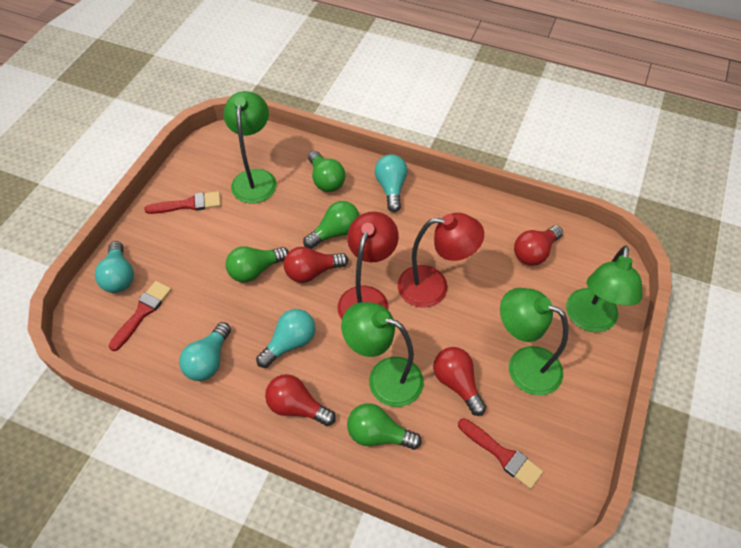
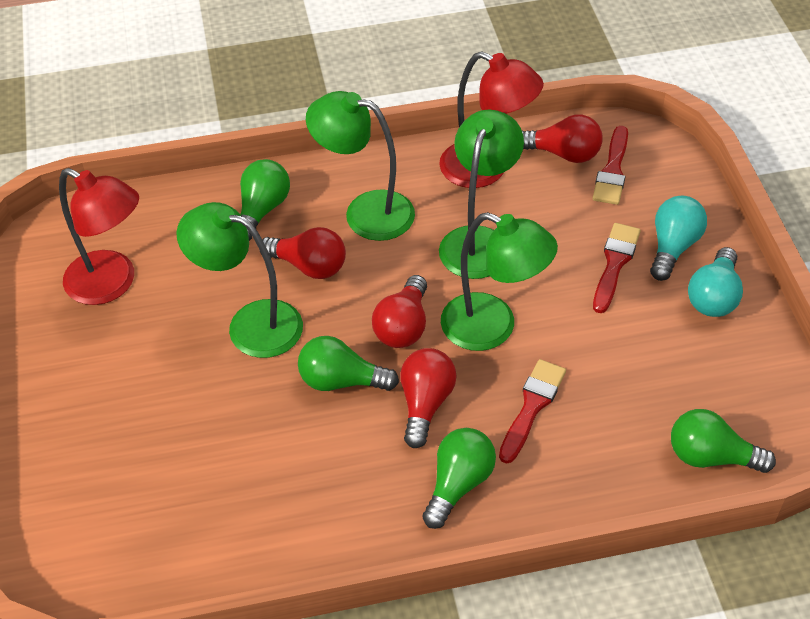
turquoise light bulb: 4 -> 2

